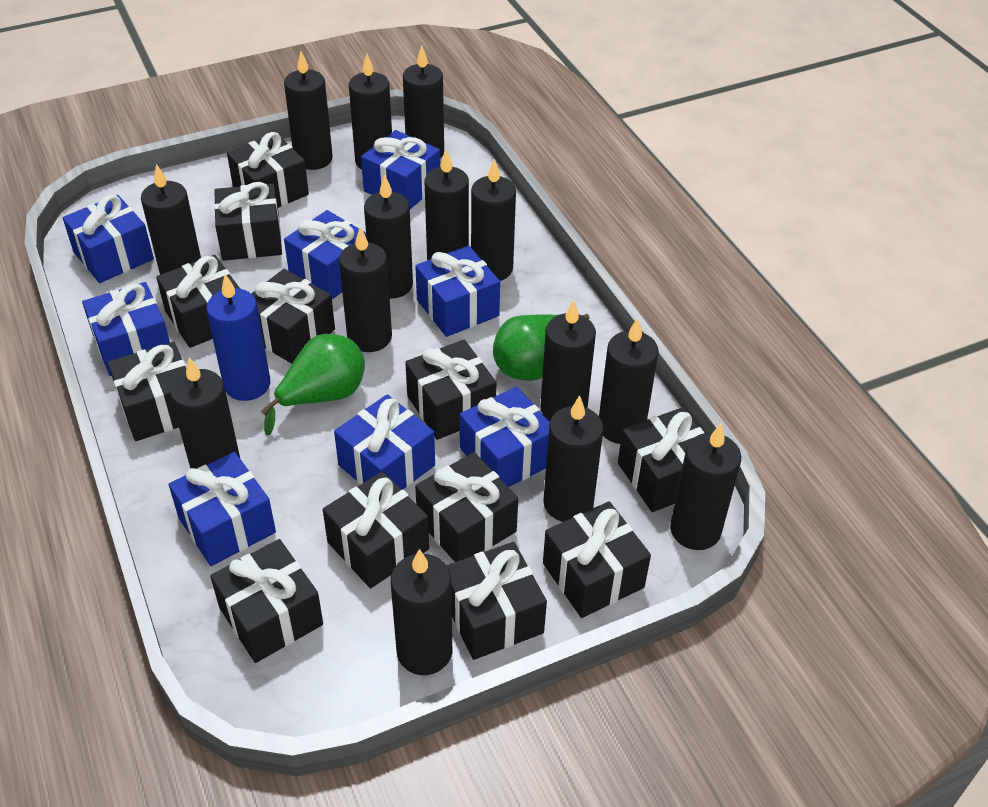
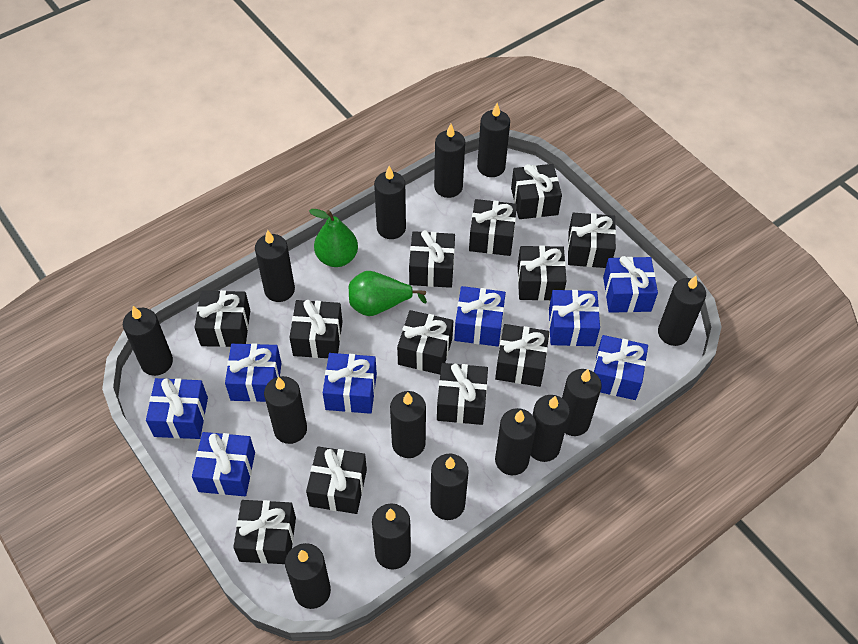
blue candle: 1 -> 0

